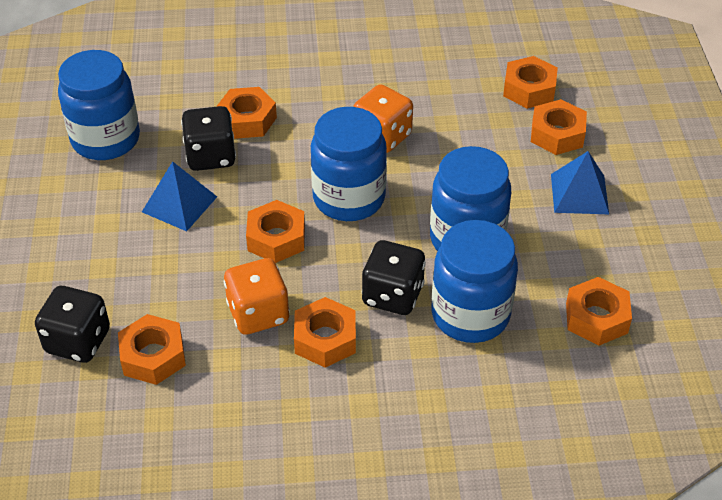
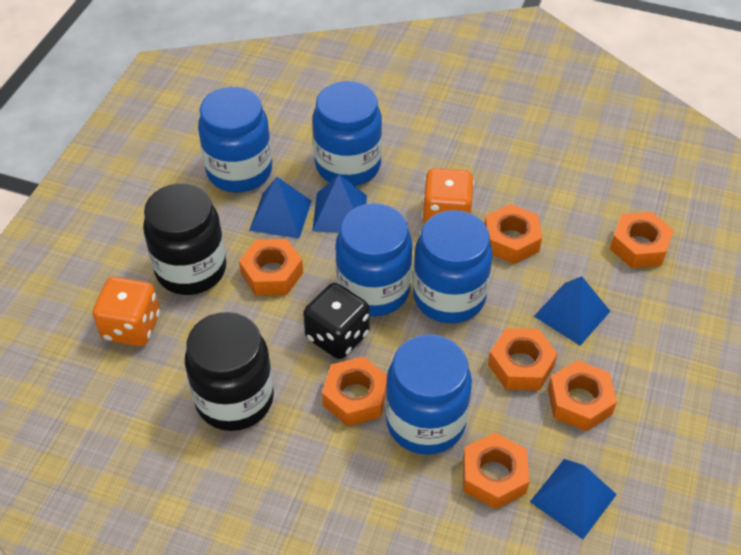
black dice: 3 -> 1
black jar: 0 -> 2
blue jar: 4 -> 5
blue pyramid: 2 -> 4

